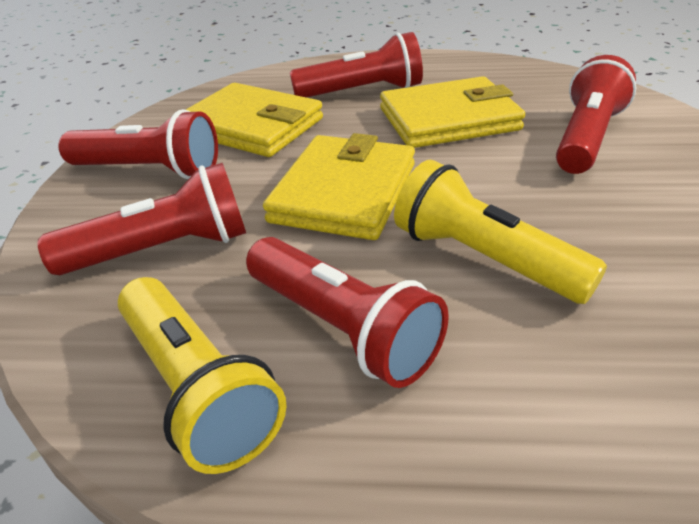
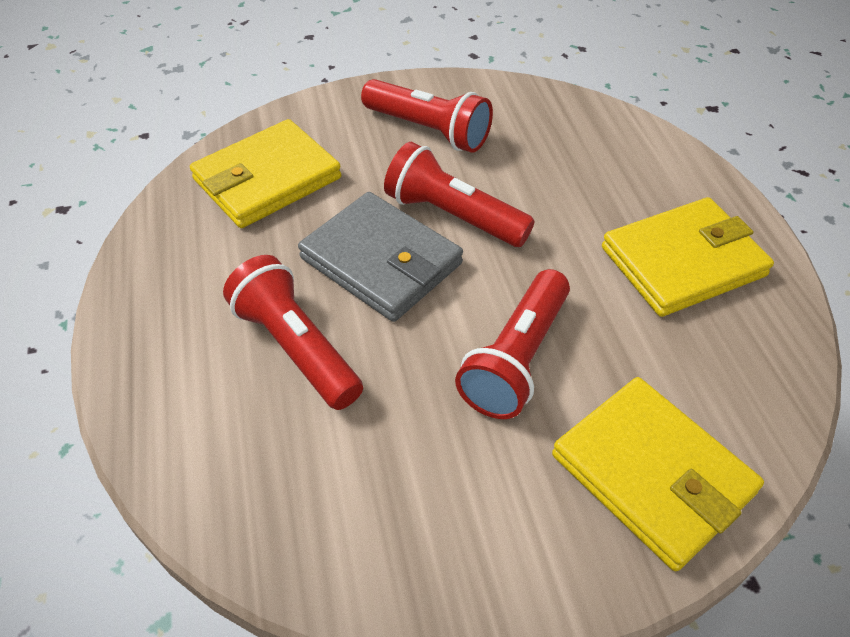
grey wallet: 0 -> 1
red flashlight: 5 -> 4
yellow flashlight: 2 -> 0

